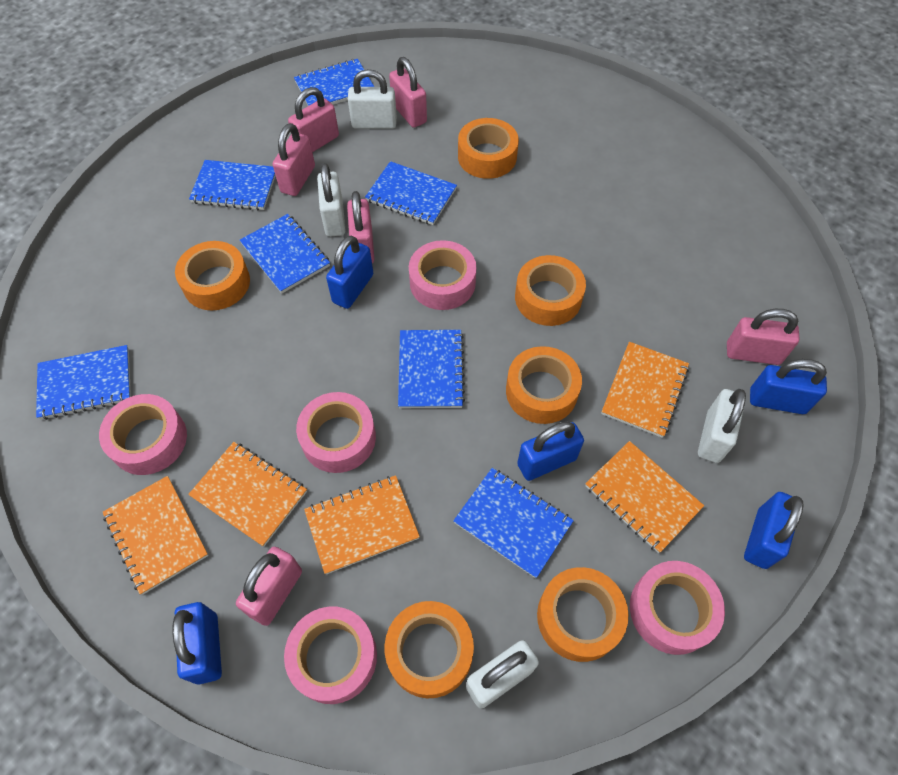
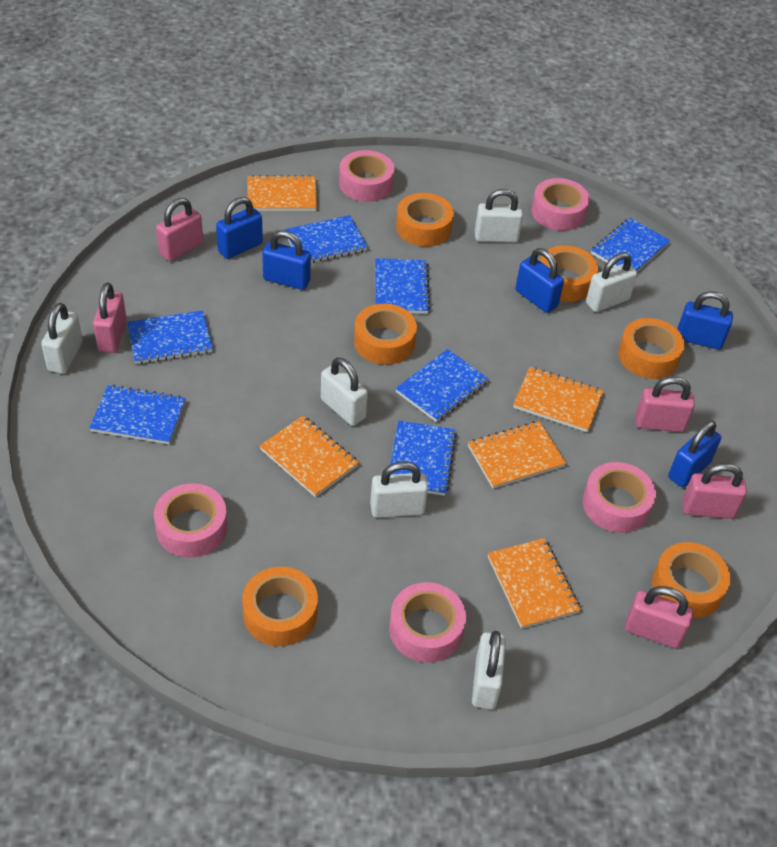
pink padlock: 6 -> 5
white padlock: 4 -> 6

